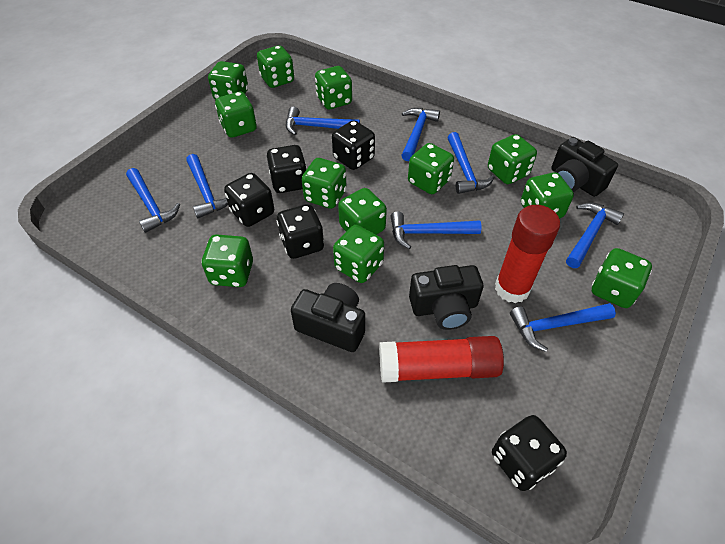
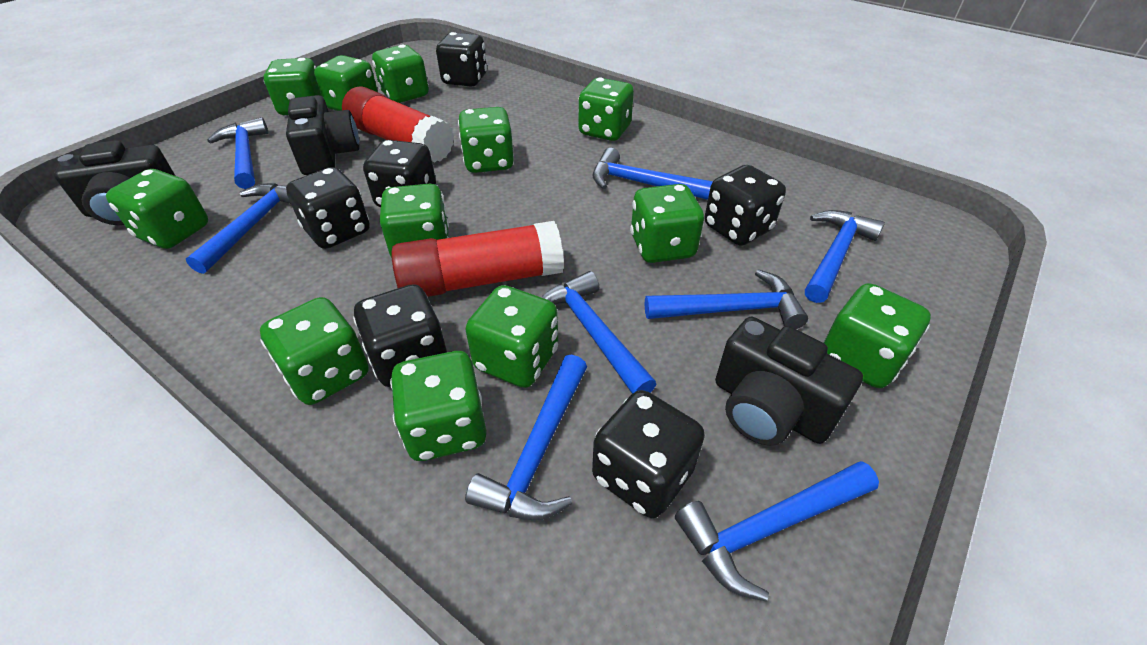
black dice: 5 -> 6

